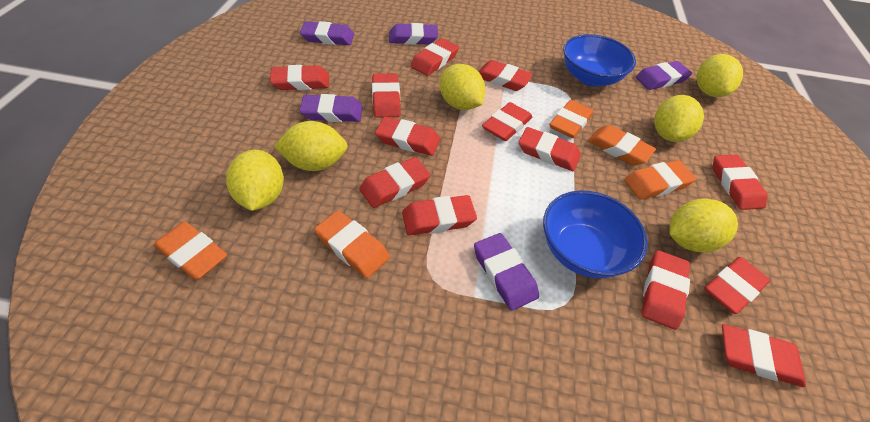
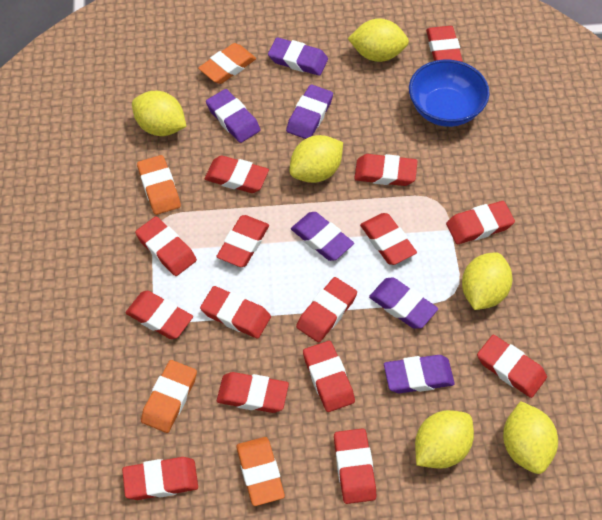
blue bowl: 2 -> 1
orange eraser: 5 -> 4
purple eraser: 5 -> 6
red eraser: 13 -> 15

